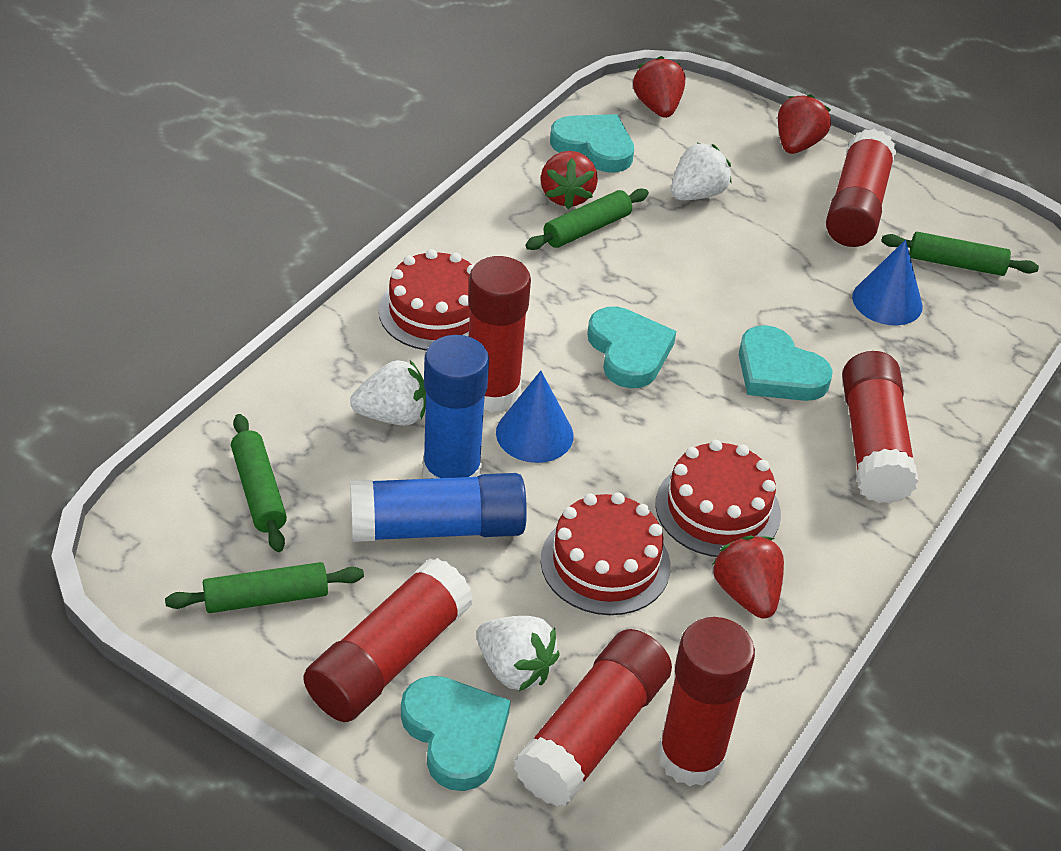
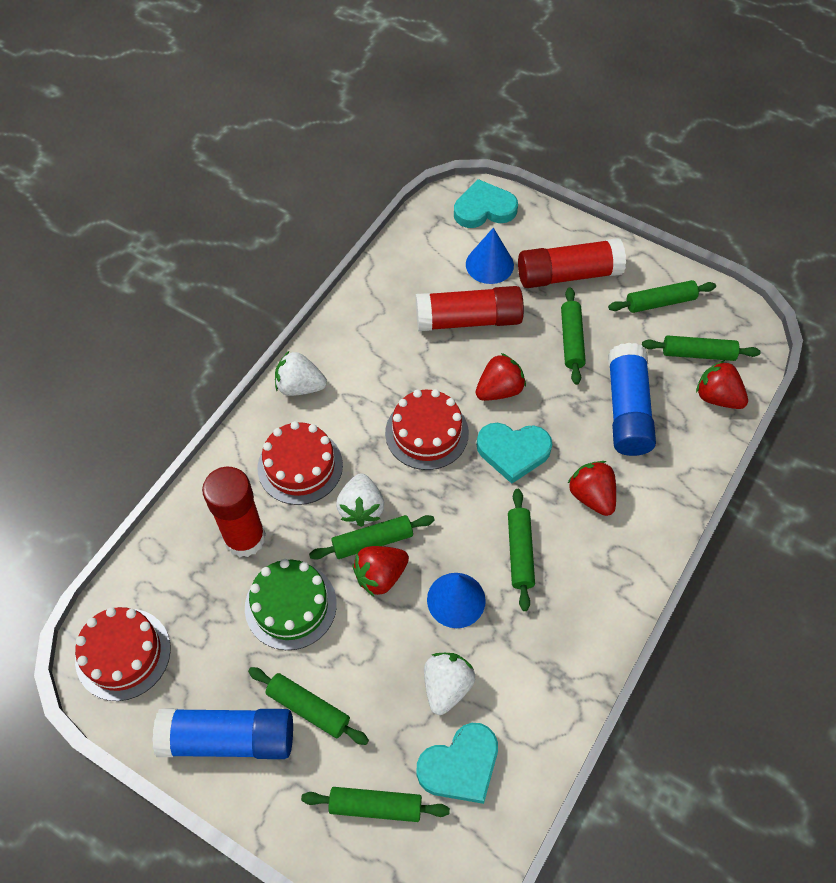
green cake: 0 -> 1
green rolling pin: 4 -> 7
red glue stick: 6 -> 3
turquoise heart: 4 -> 3

